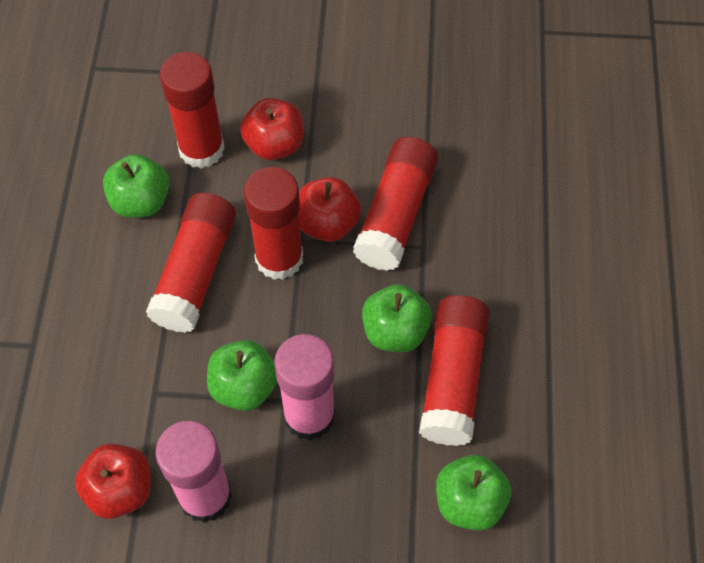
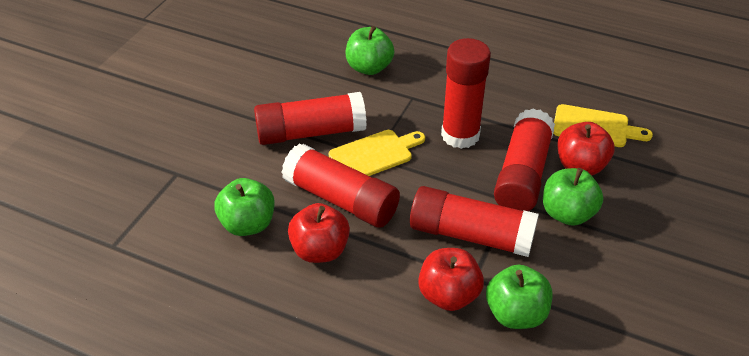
pink glue stick: 2 -> 0
yellow cutting board: 0 -> 2

